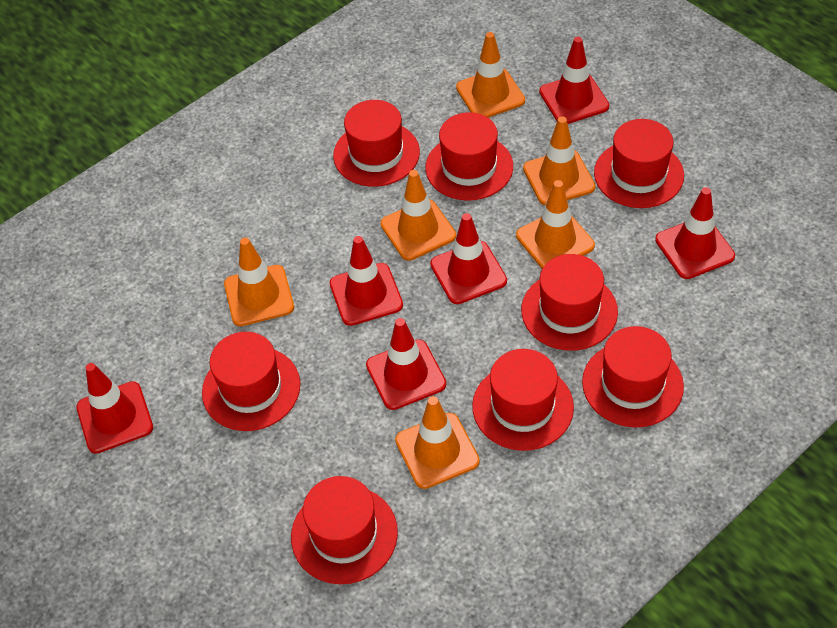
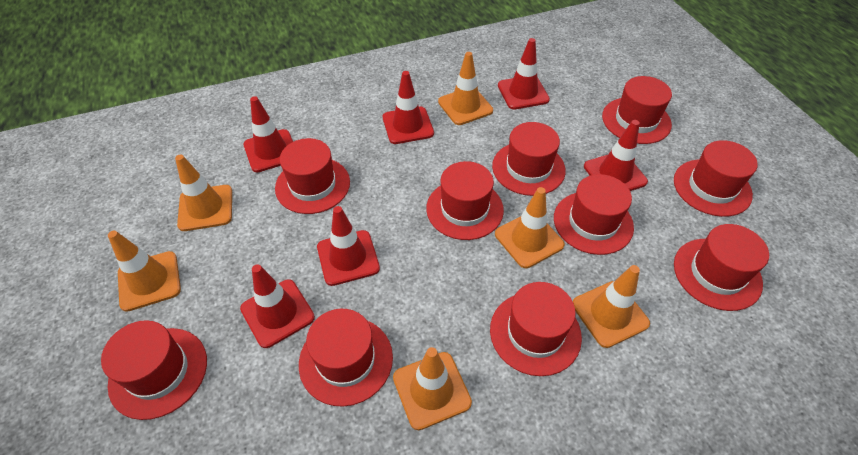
red hat: 8 -> 10

